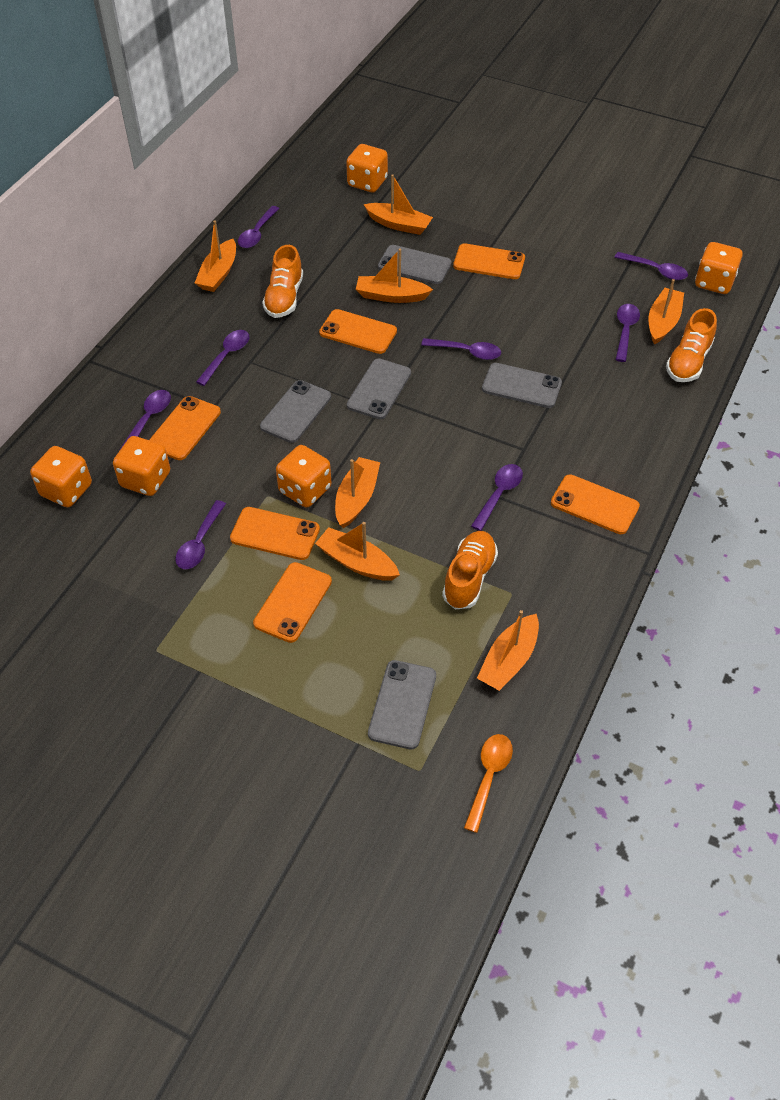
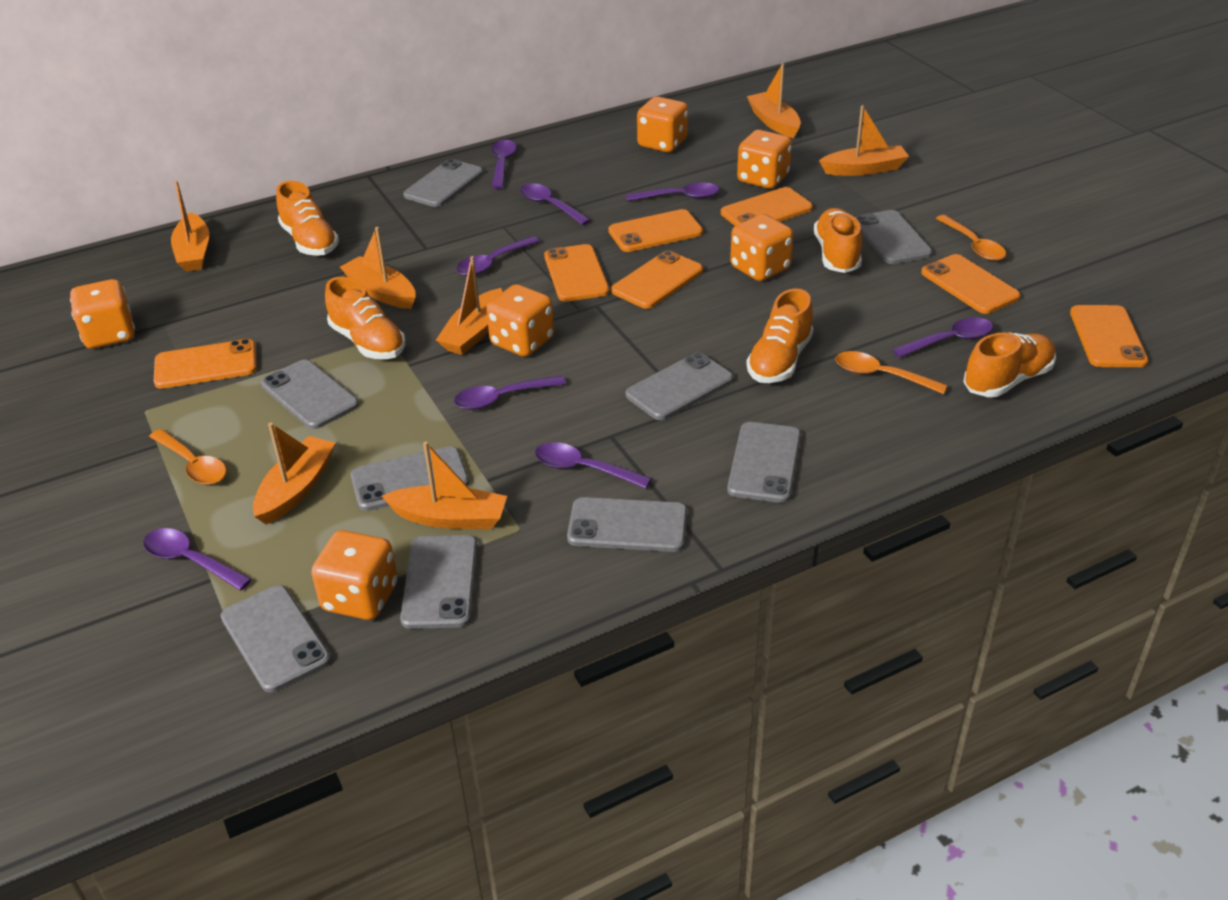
grey phone: 5 -> 9
orange dice: 5 -> 6
orange phone: 6 -> 7
orange shoe: 3 -> 5
orange spoon: 1 -> 3

